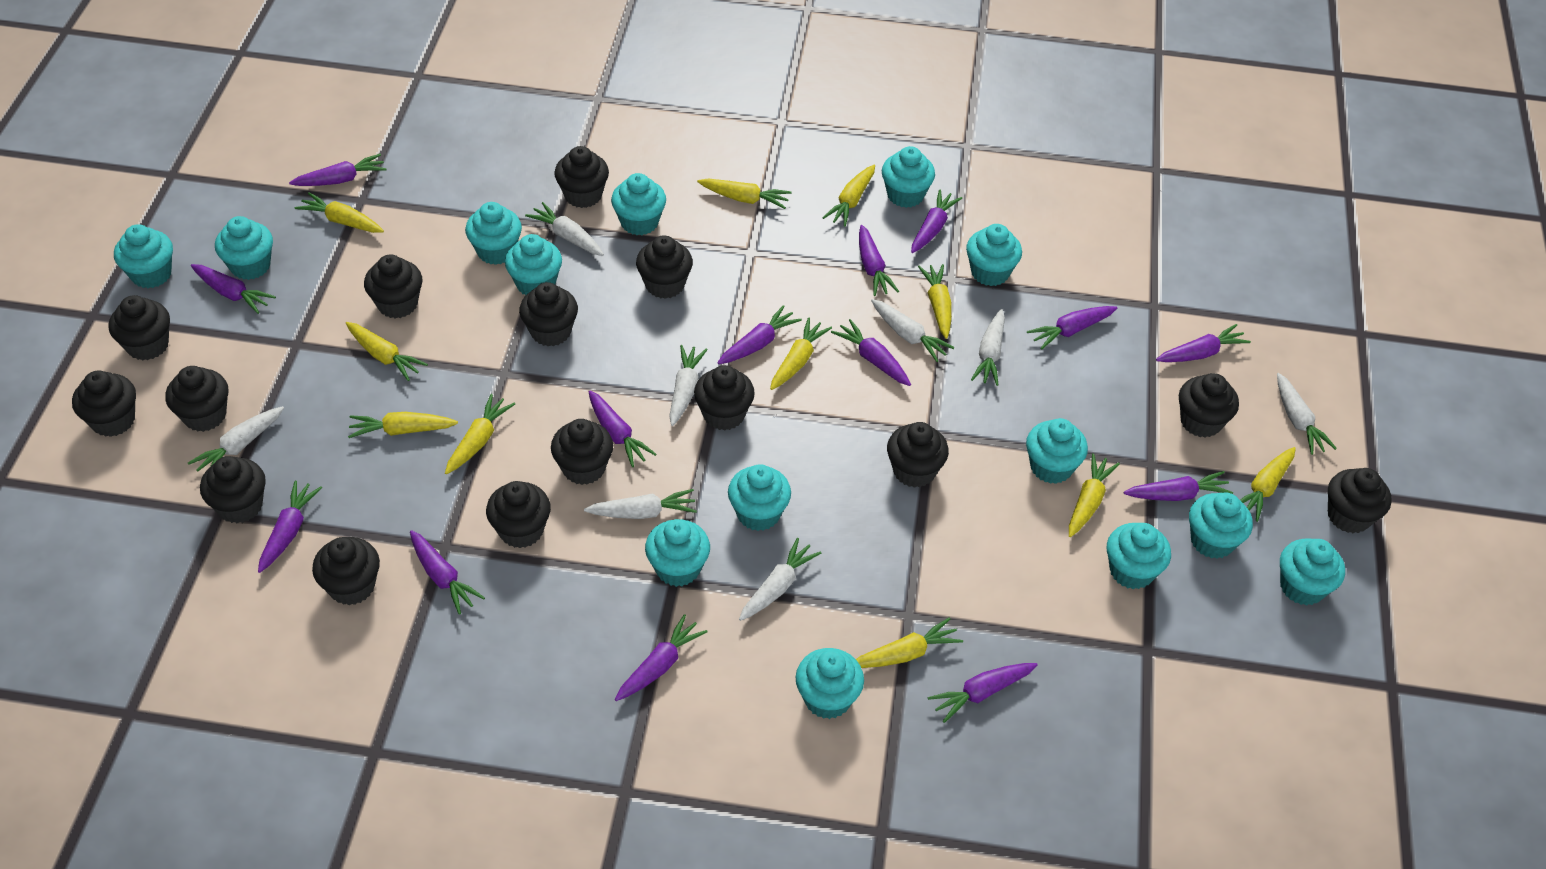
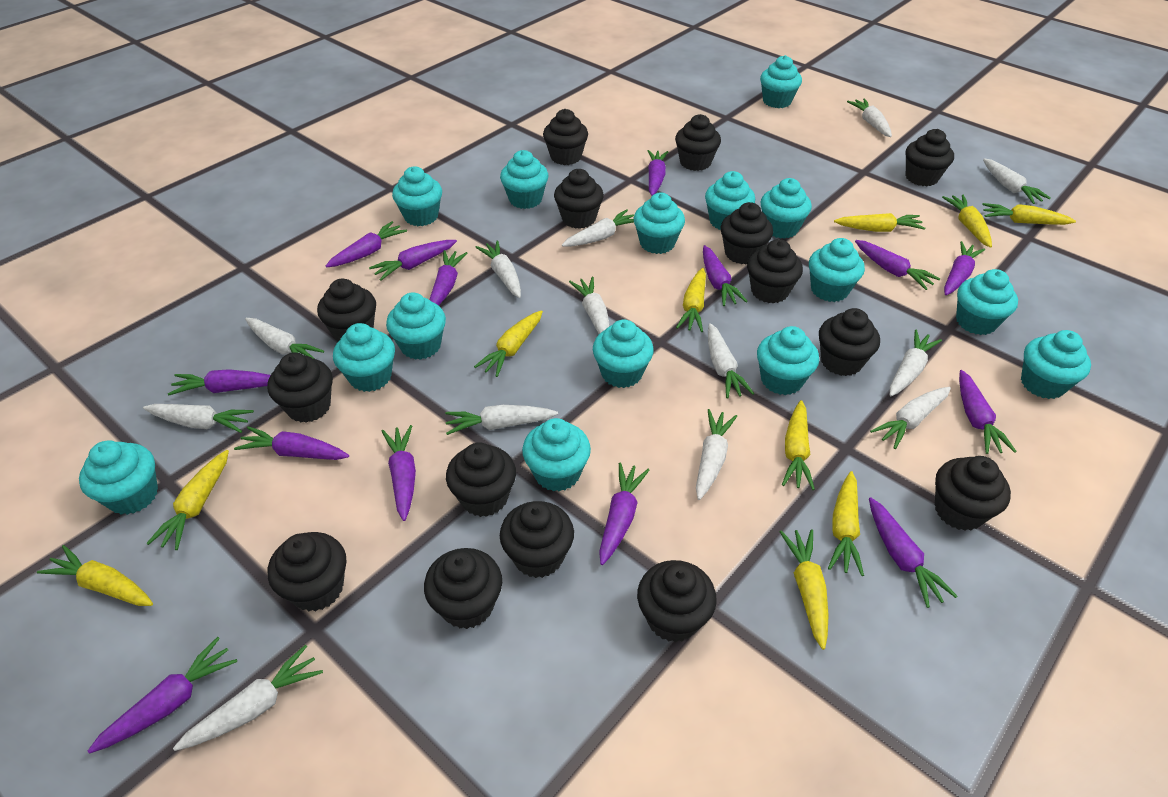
turquoise cupcake: 14 -> 15
white carrot: 8 -> 13
yellow carrot: 11 -> 10

